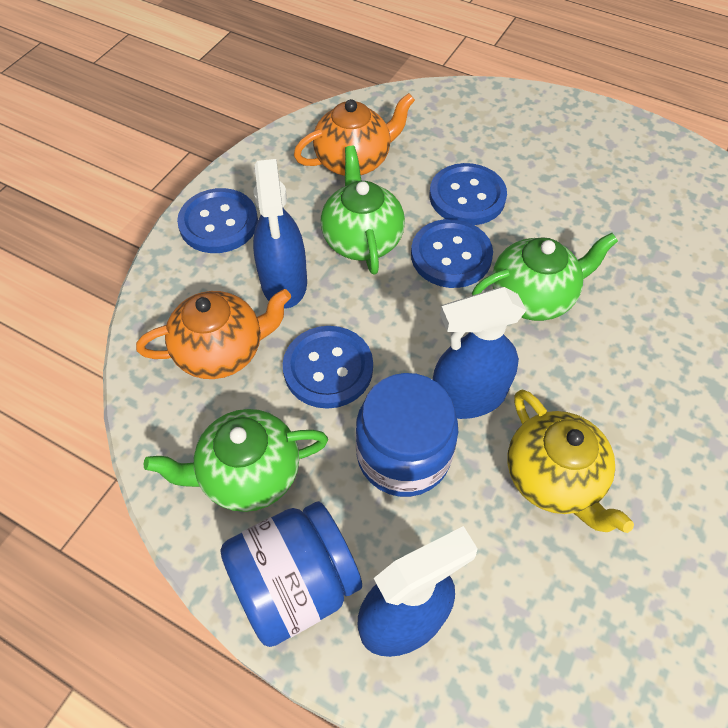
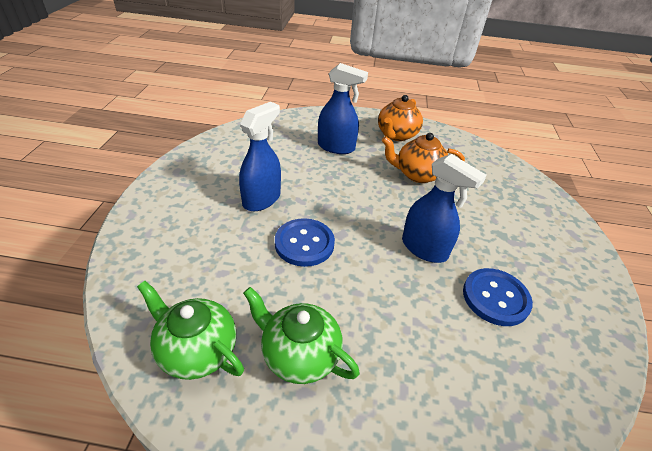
blue button: 4 -> 2
blue jar: 2 -> 0
green teapot: 3 -> 2
yellow teapot: 1 -> 0

